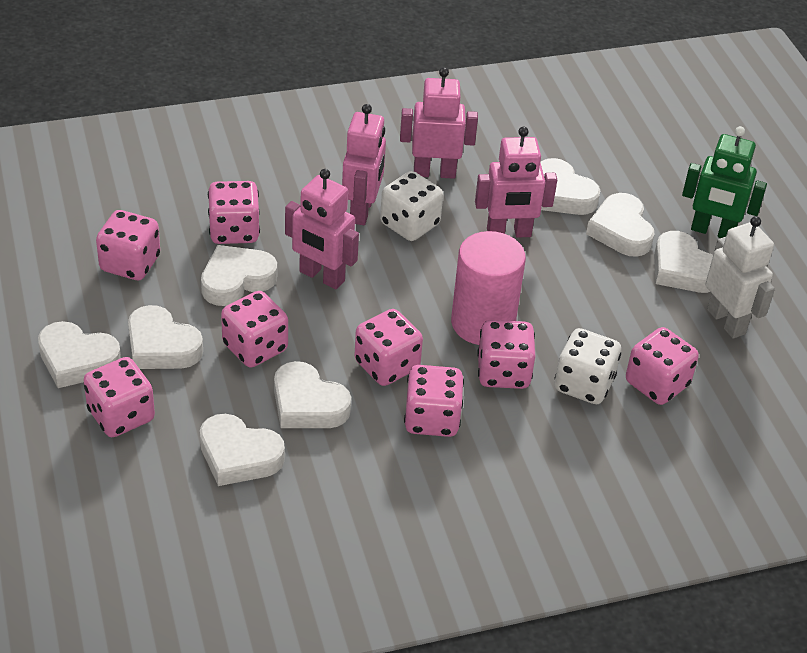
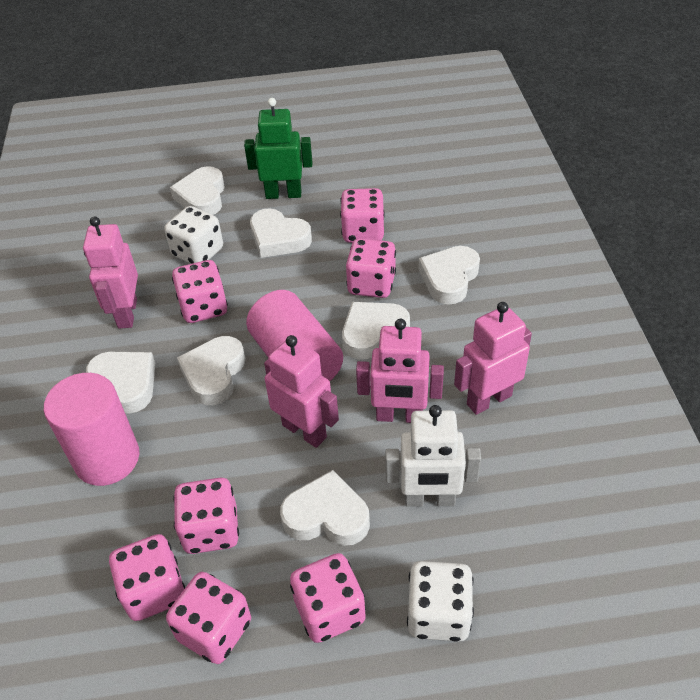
pink cylinder: 1 -> 2
pink dice: 8 -> 7
white heart: 8 -> 7

